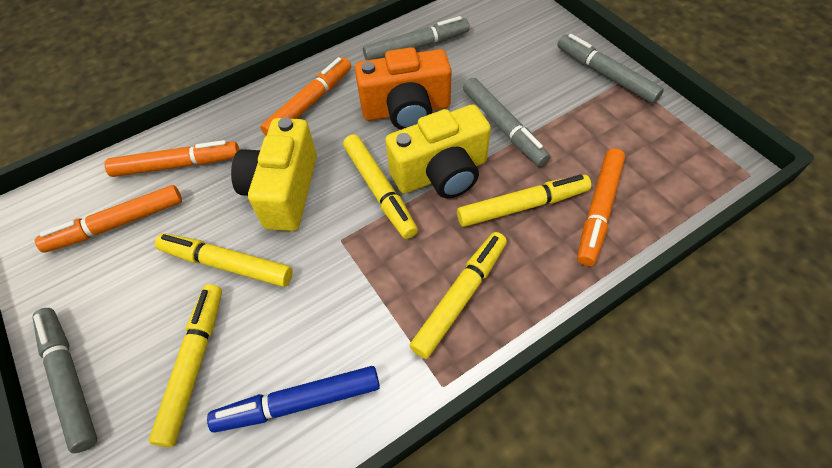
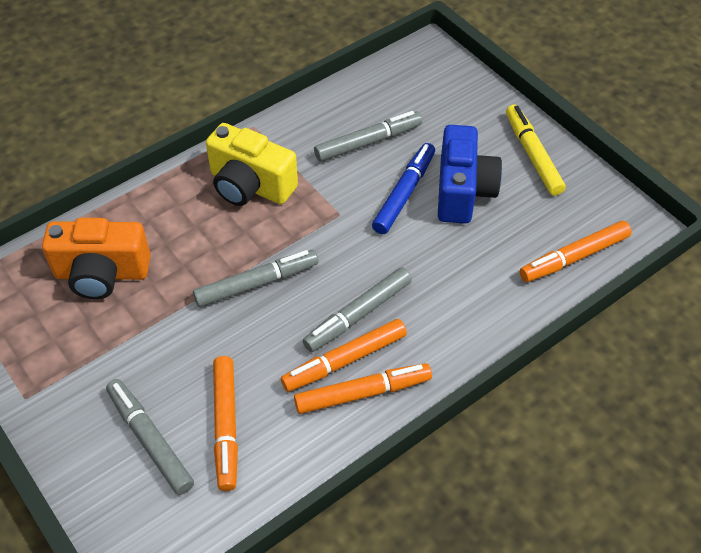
blue camera: 0 -> 1
yellow camera: 2 -> 1
yellow marker: 5 -> 1

